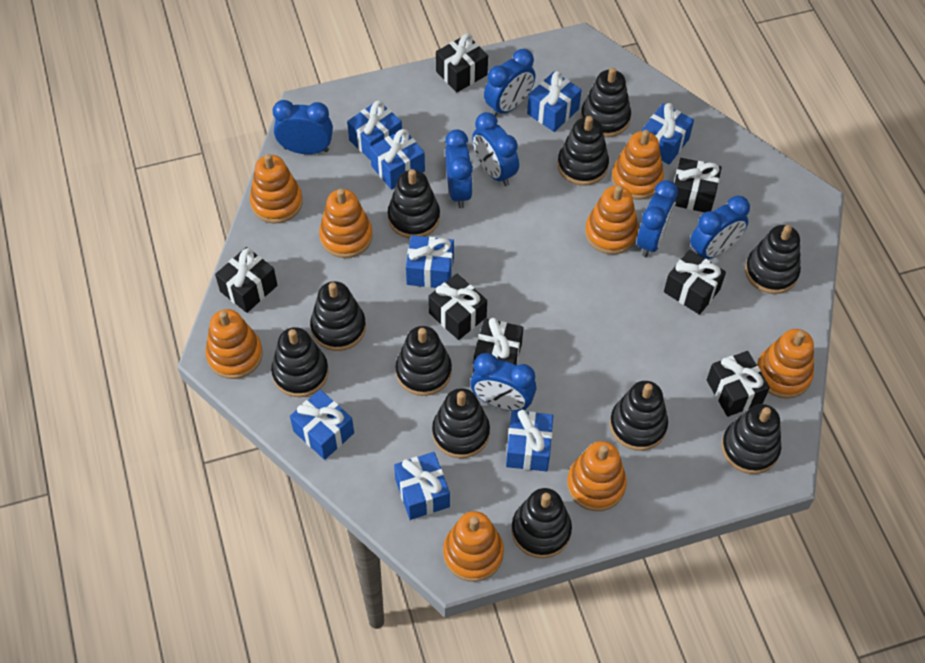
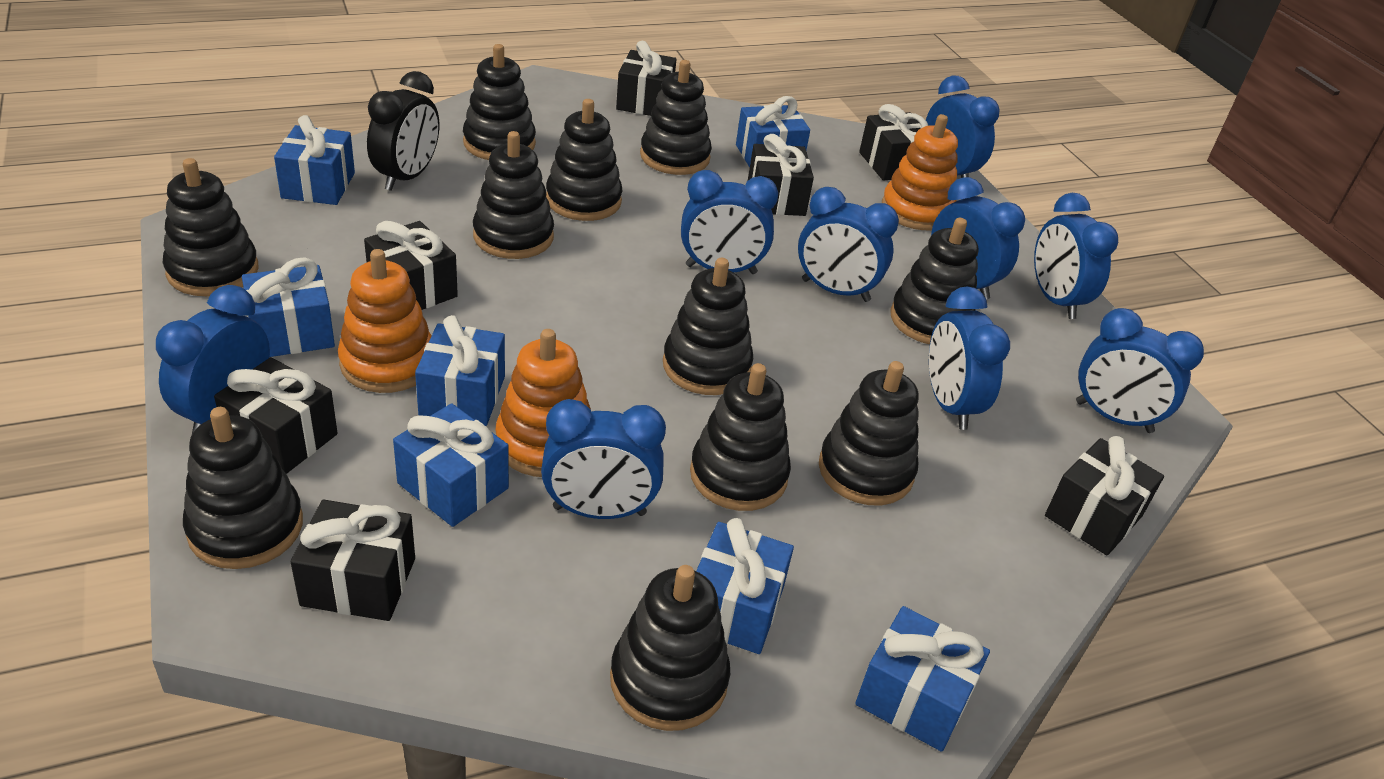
black clock: 0 -> 1
blue clock: 7 -> 9
blue gift: 8 -> 7
orange stacking toy: 8 -> 3

